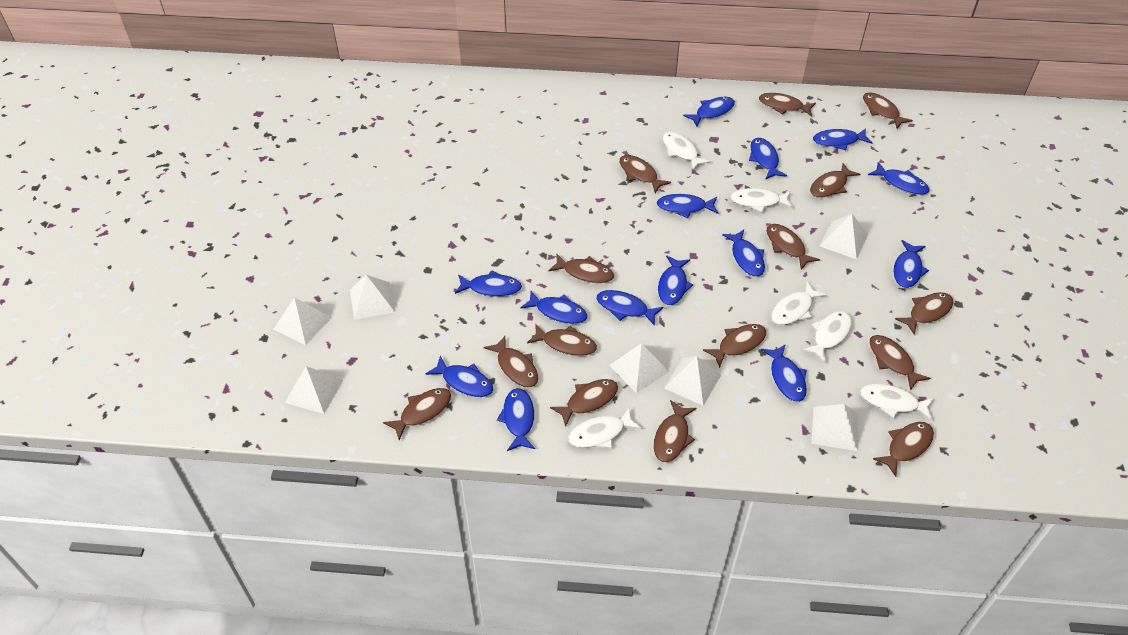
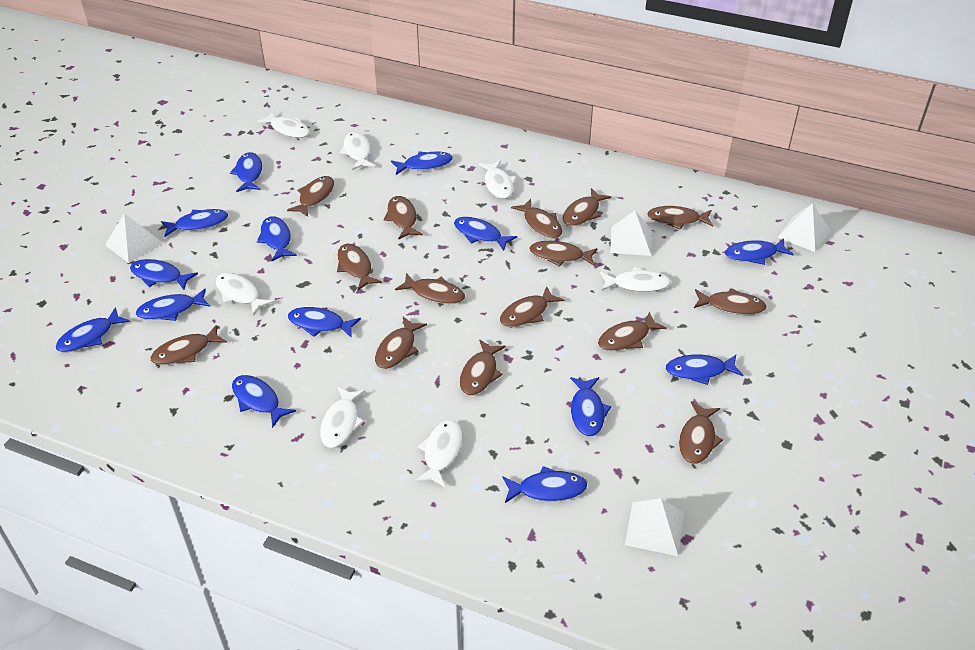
white fish: 6 -> 7
white pyramid: 7 -> 4

